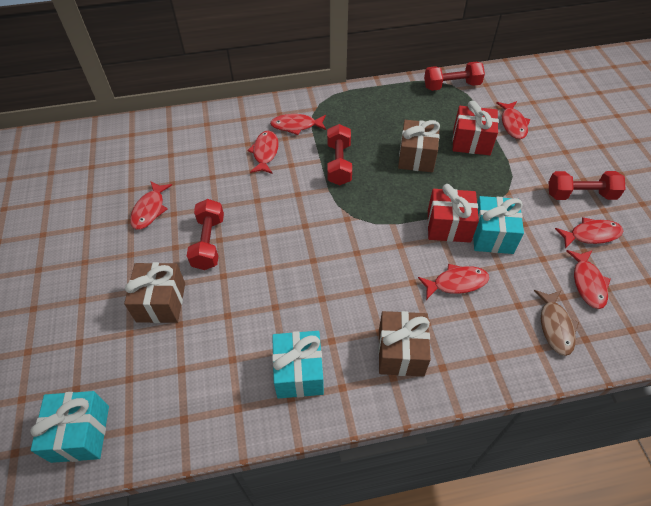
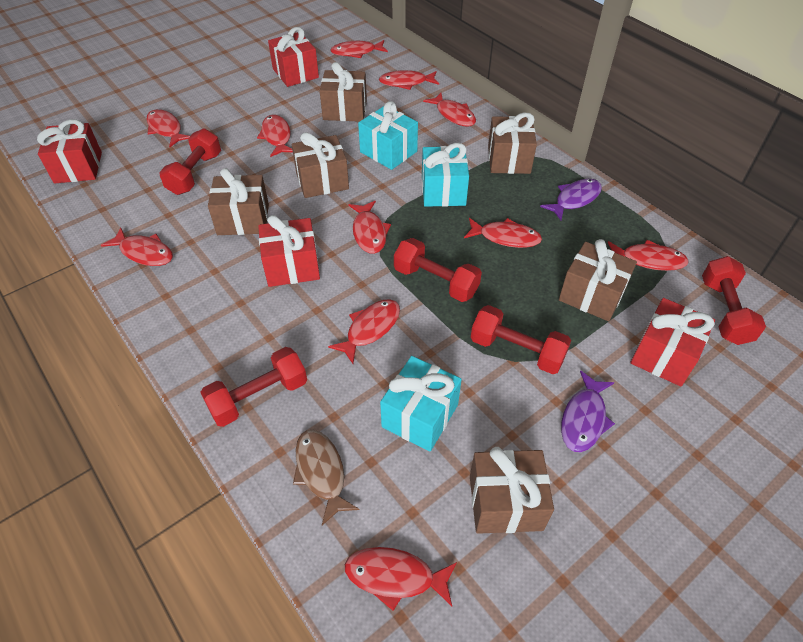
brown gift: 3 -> 6
purple fish: 0 -> 2
red dumbbell: 4 -> 5
red fish: 7 -> 11
red gift: 2 -> 4

